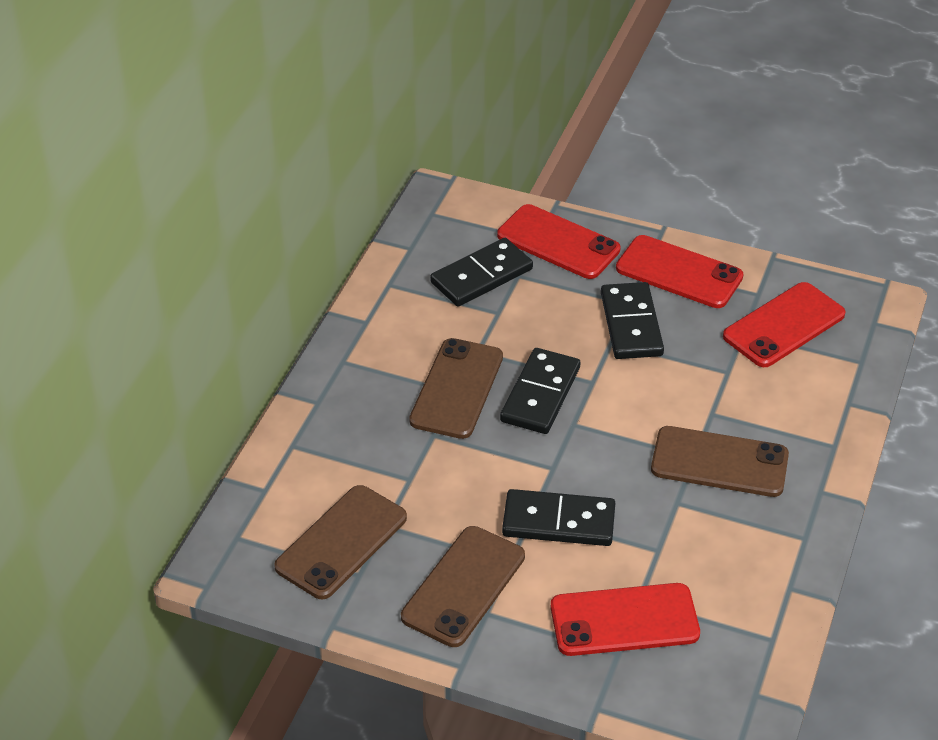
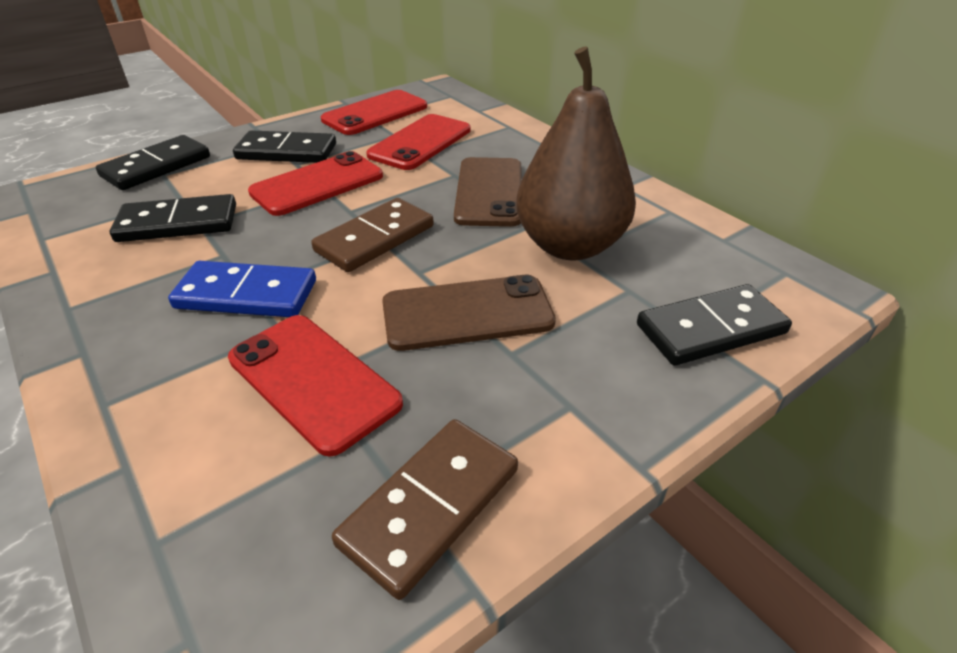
blue domino: 0 -> 1
brown domino: 0 -> 2
brown pear: 0 -> 1
brown phone: 4 -> 2

